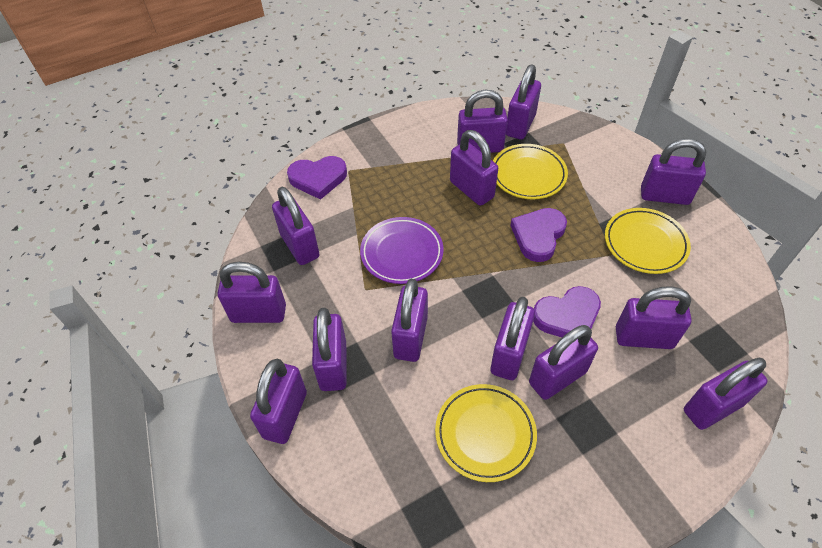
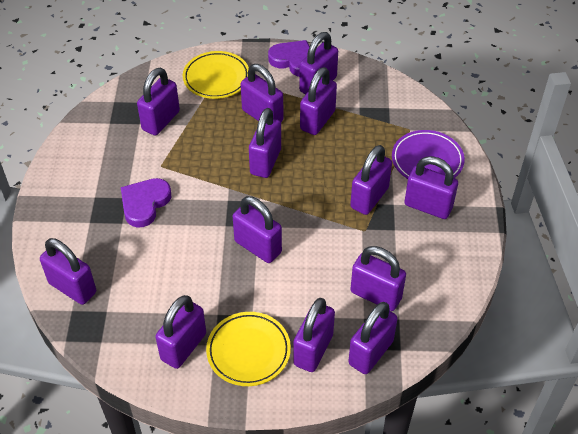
purple heart: 3 -> 2
yellow plate: 3 -> 2

